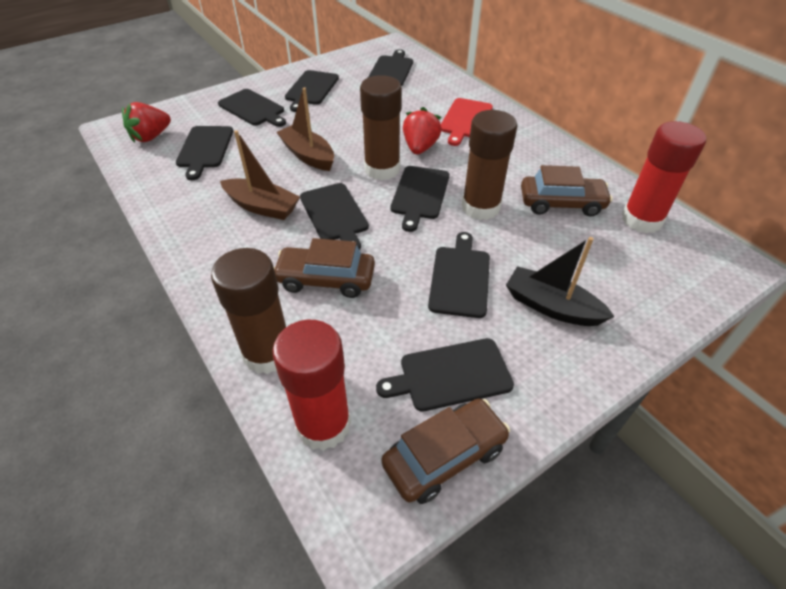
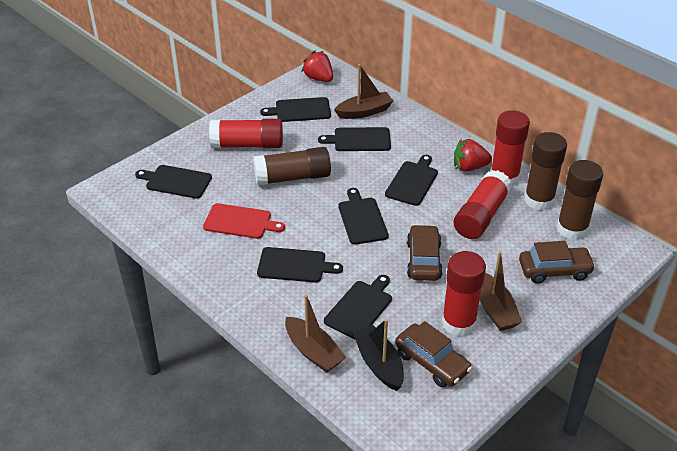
black cutting board: 8 -> 7
brown boat: 2 -> 3
red glue stick: 2 -> 4

